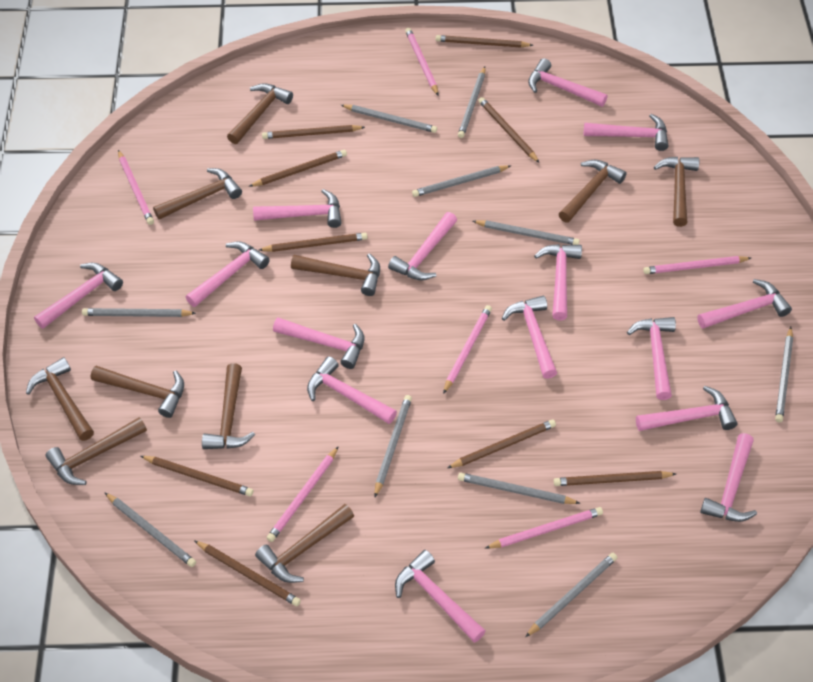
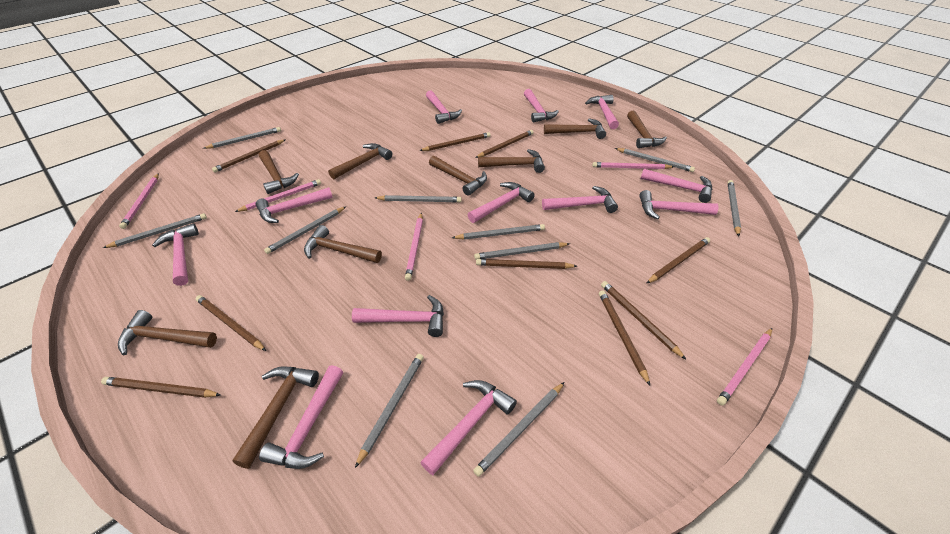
brown hammer: 10 -> 9
pink hammer: 15 -> 12
pink pencil: 6 -> 5

